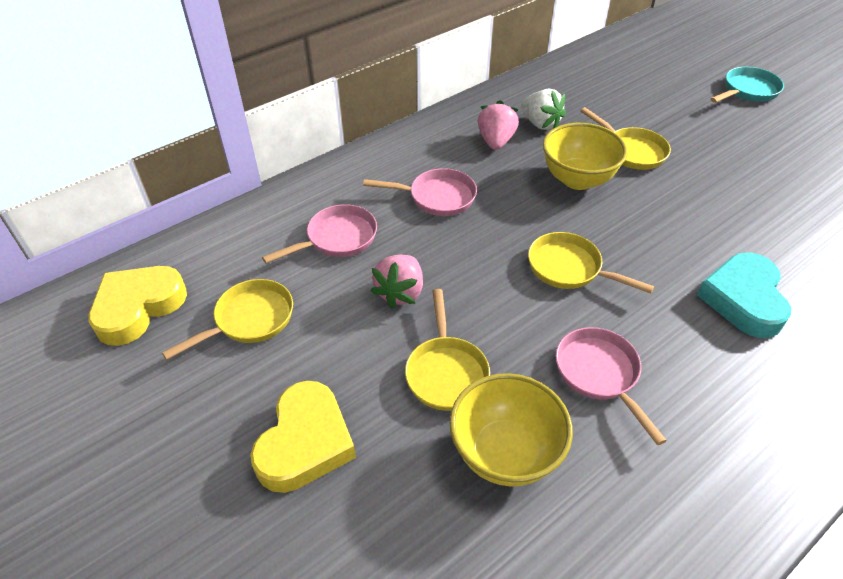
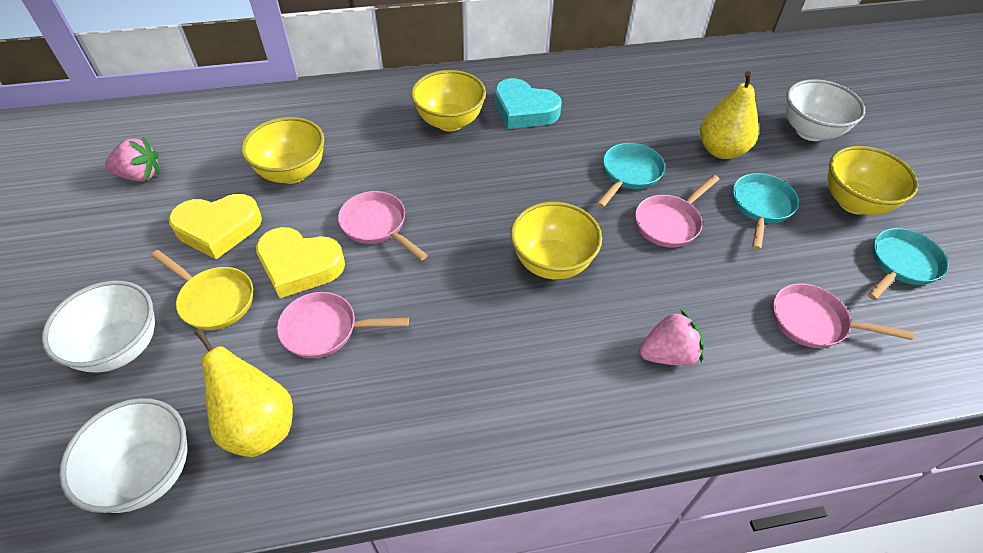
pink pan: 3 -> 4
turquoise pan: 1 -> 3
white bowl: 0 -> 3
white strawberry: 1 -> 0
yellow bowl: 2 -> 4
yellow pan: 4 -> 1
yellow pear: 0 -> 2

